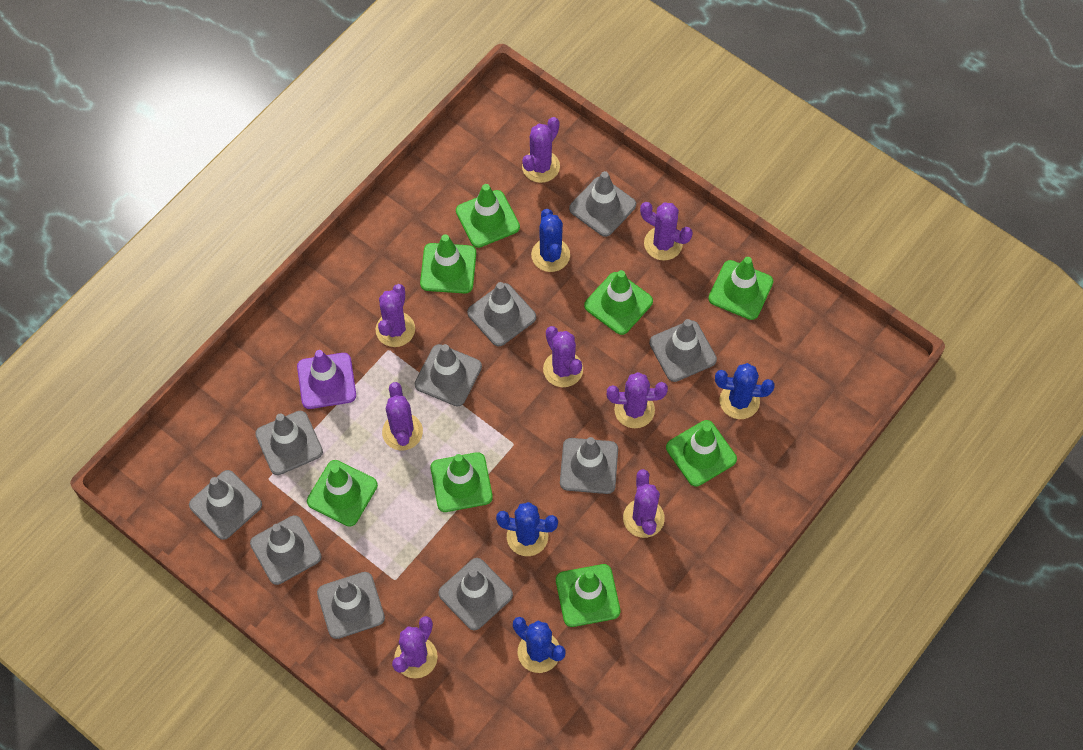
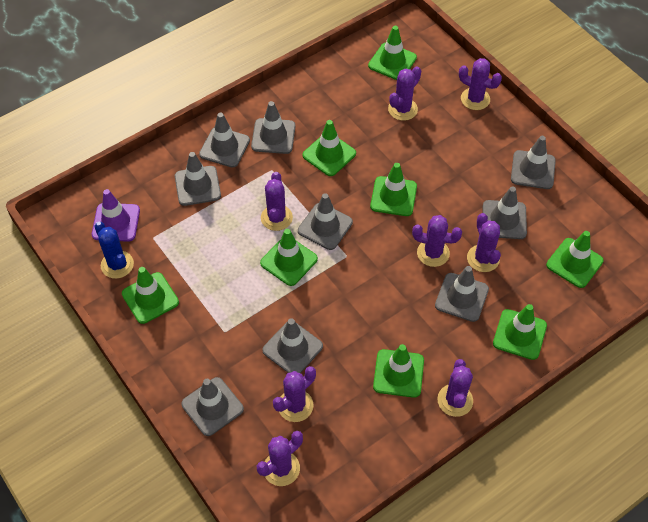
blue cactus: 4 -> 1
grey traffic cone: 10 -> 9

